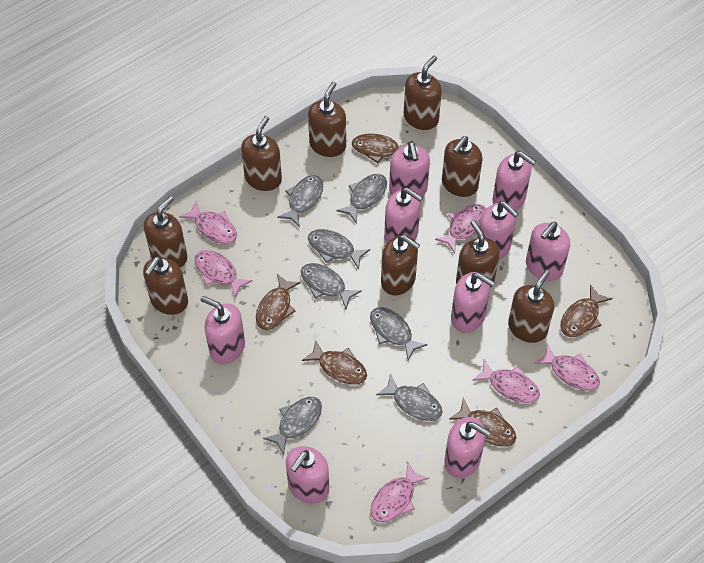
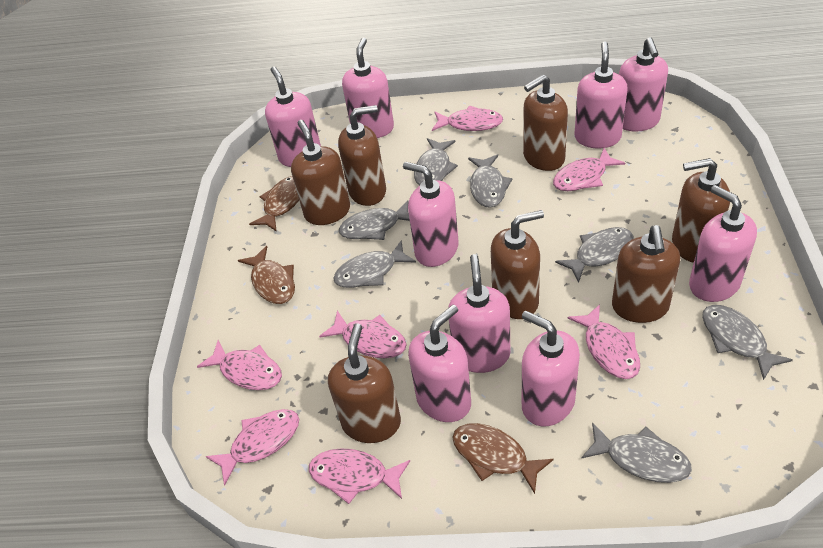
brown fish: 5 -> 3
brown soap dispenser: 9 -> 7
pink fish: 6 -> 7

